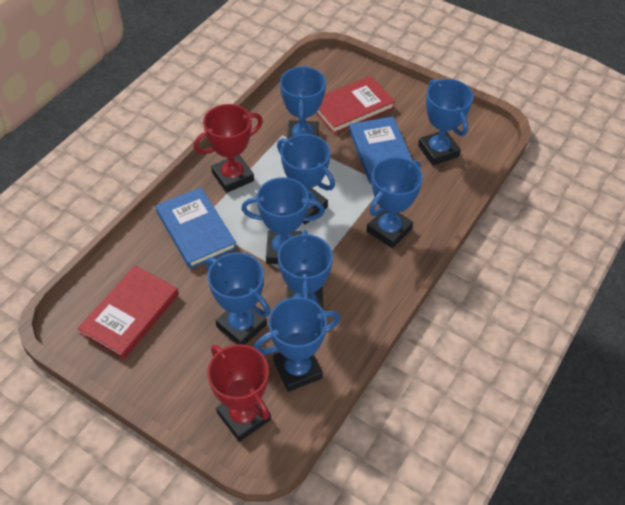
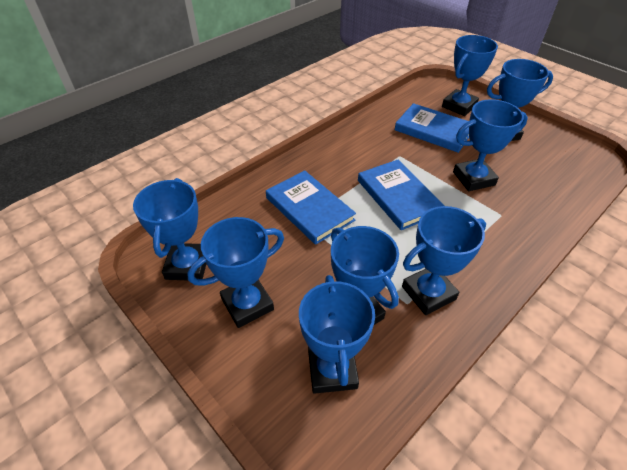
blue book: 2 -> 3
red book: 2 -> 0
red trophy: 2 -> 0

